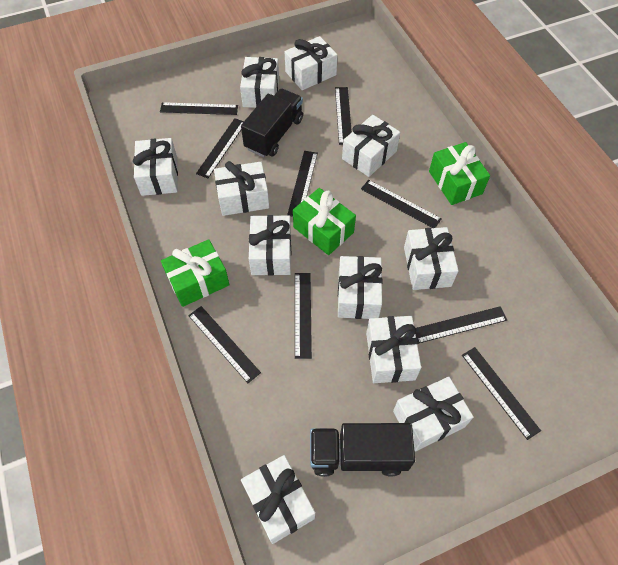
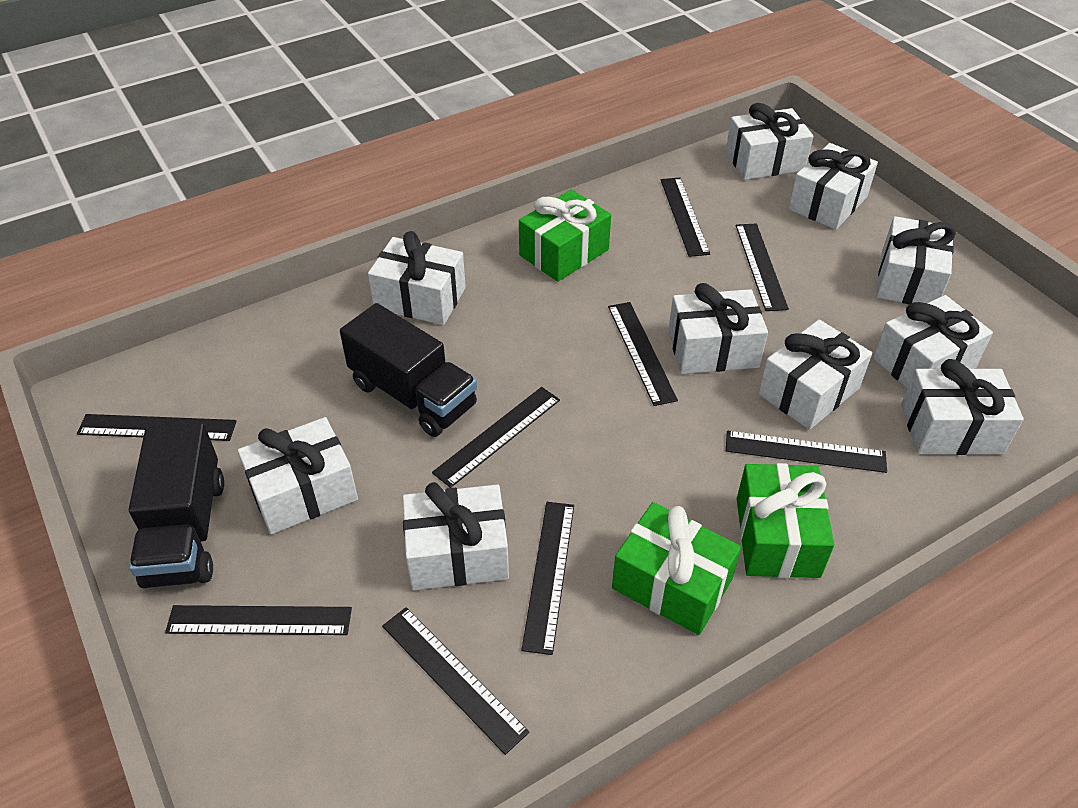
white gift: 11 -> 10

